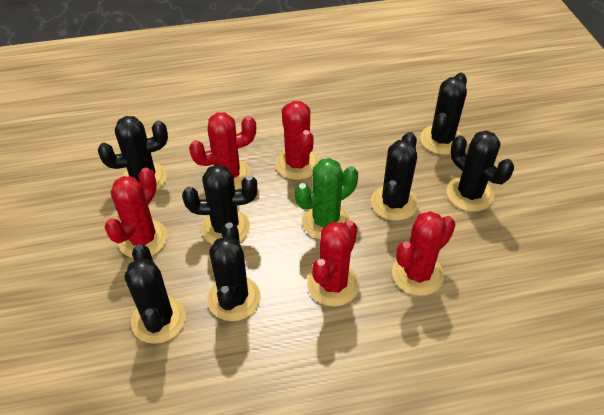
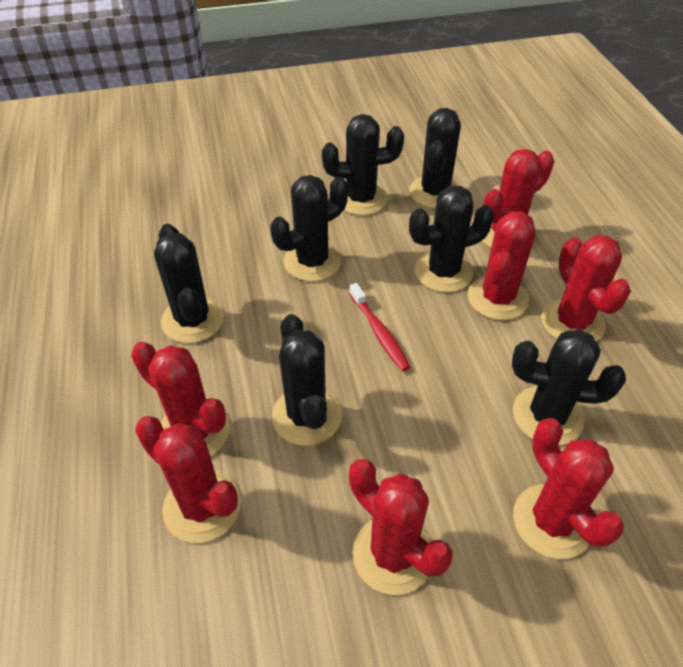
green cactus: 1 -> 0
red cactus: 5 -> 7
red toothbrush: 0 -> 1

